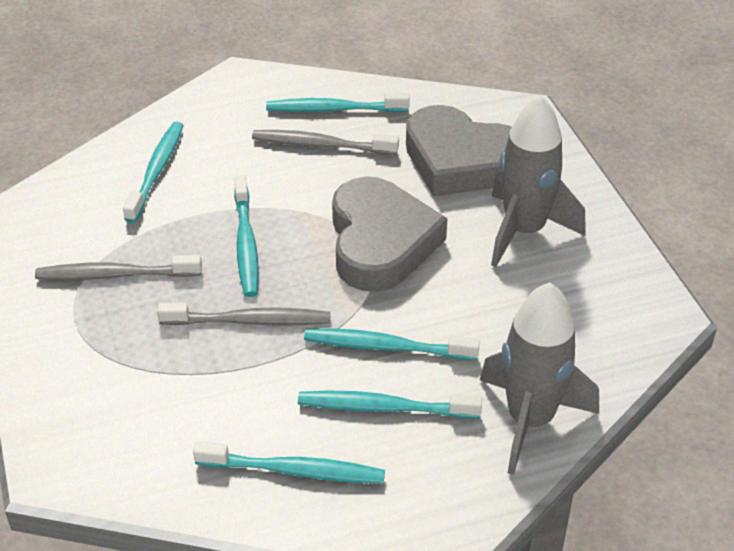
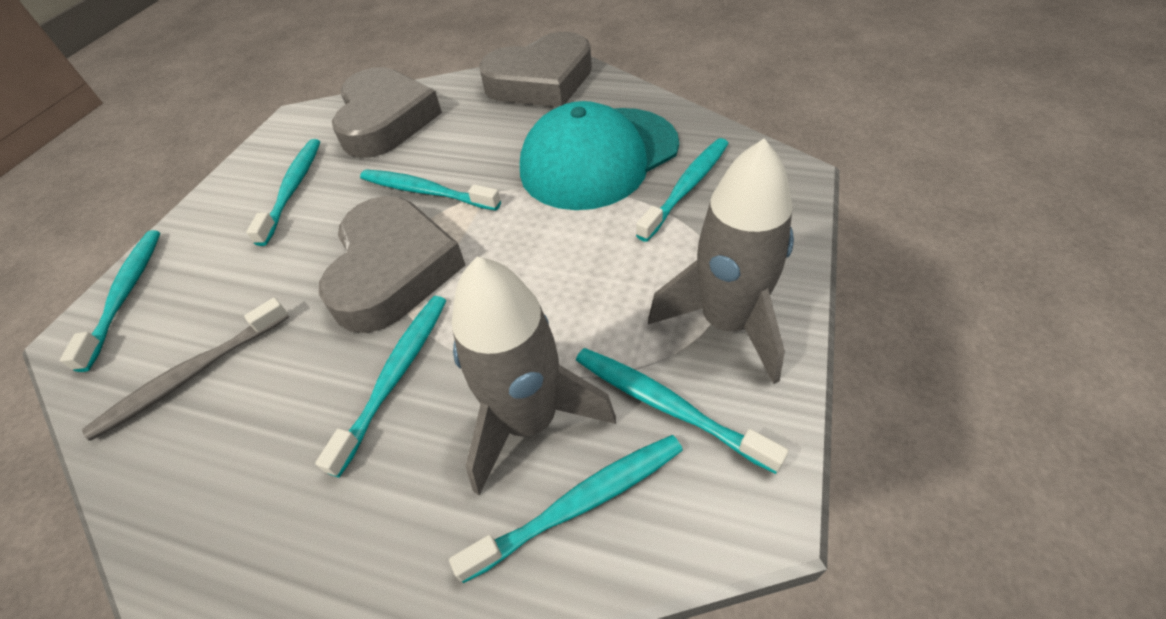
grey heart: 2 -> 3
grey toothbrush: 3 -> 1
turquoise cap: 0 -> 1
turquoise toothbrush: 6 -> 7

